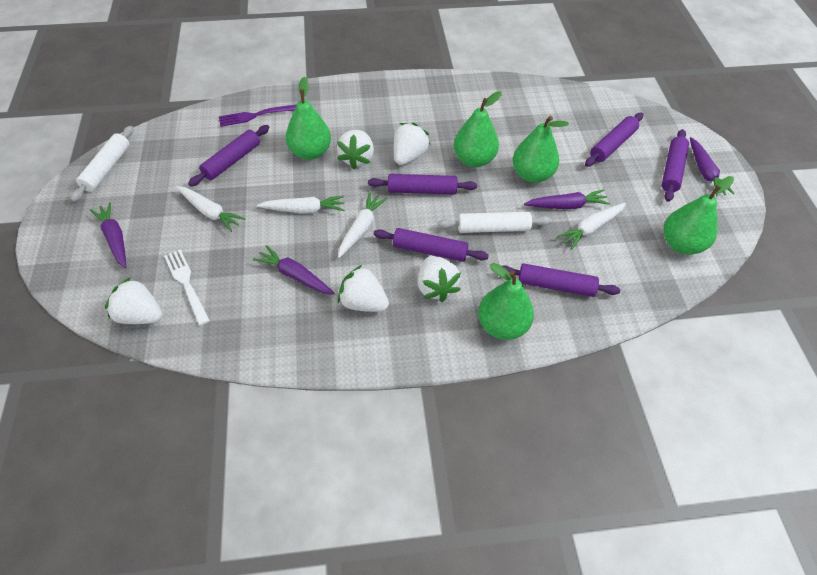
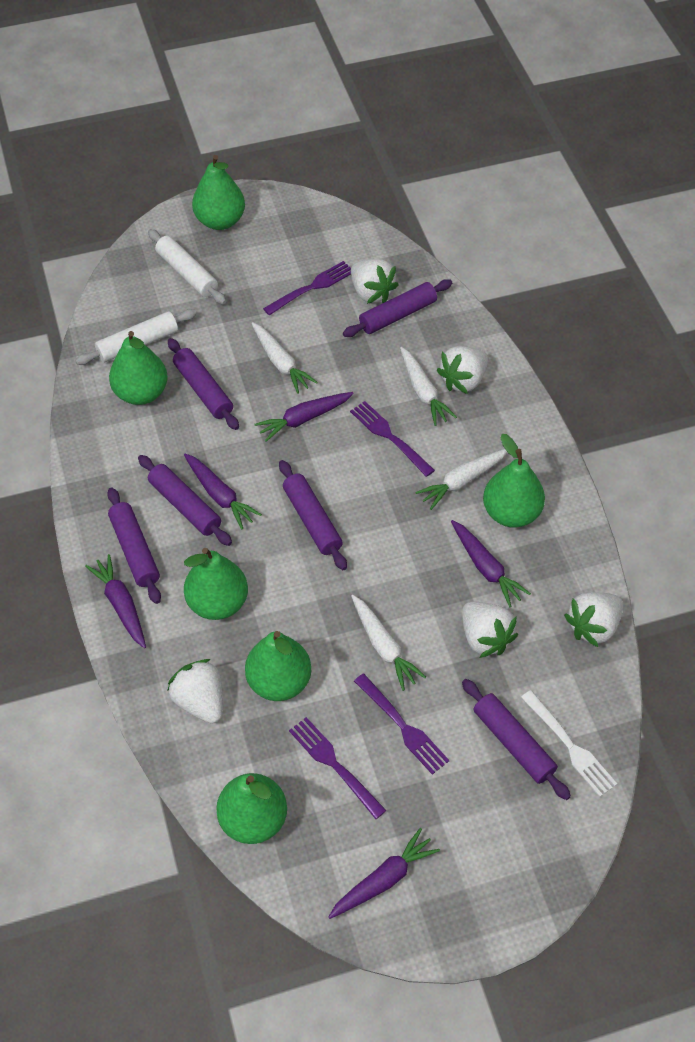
green pear: 5 -> 6
purple carrot: 4 -> 5
purple fork: 1 -> 4

